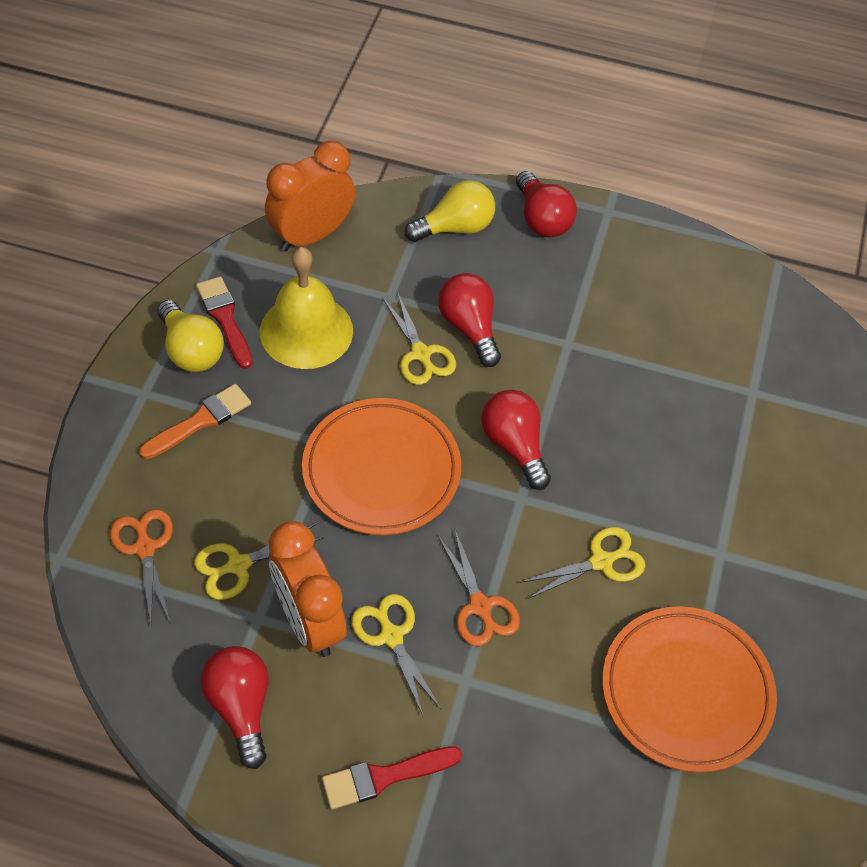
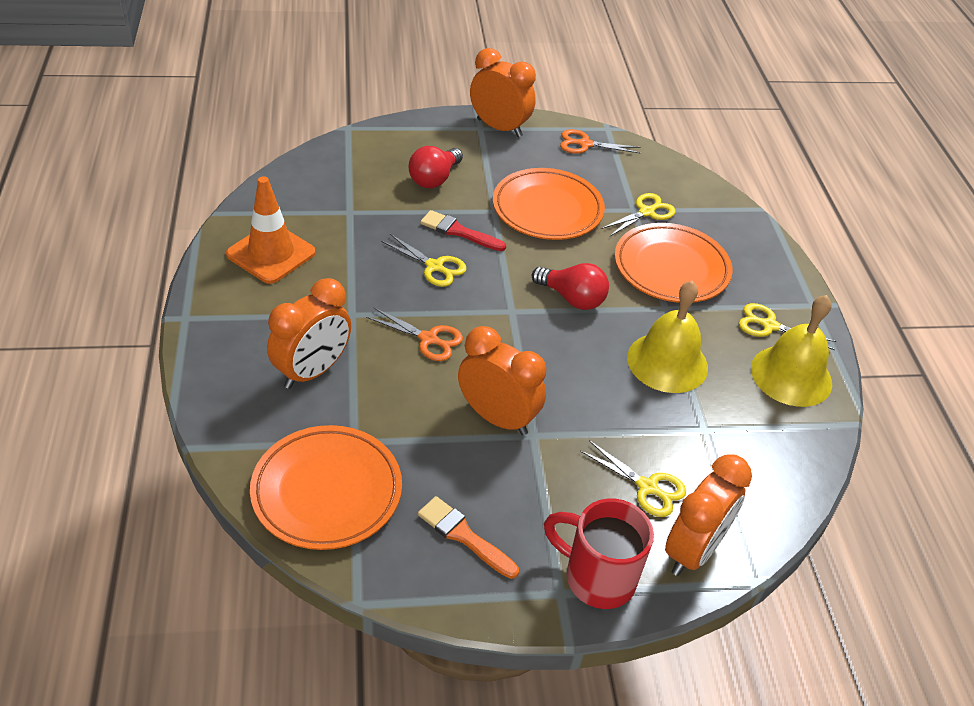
orange clock: 2 -> 4
orange plate: 2 -> 3
orange traffic cone: 0 -> 1
red brush: 2 -> 1
red light bulb: 4 -> 2
red mug: 0 -> 1
yellow bell: 1 -> 2
yellow light bulb: 2 -> 0

